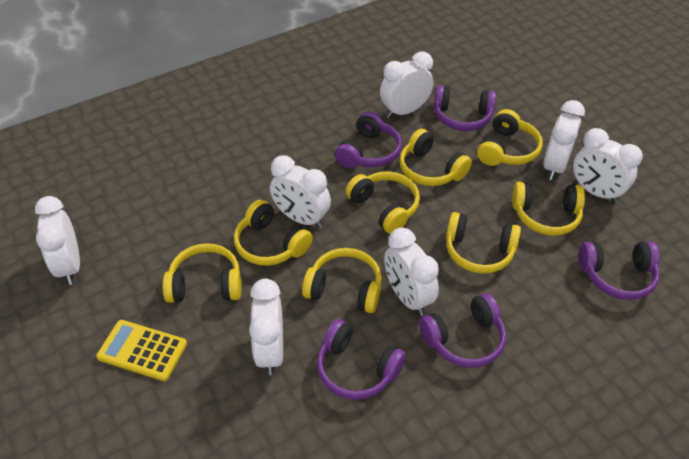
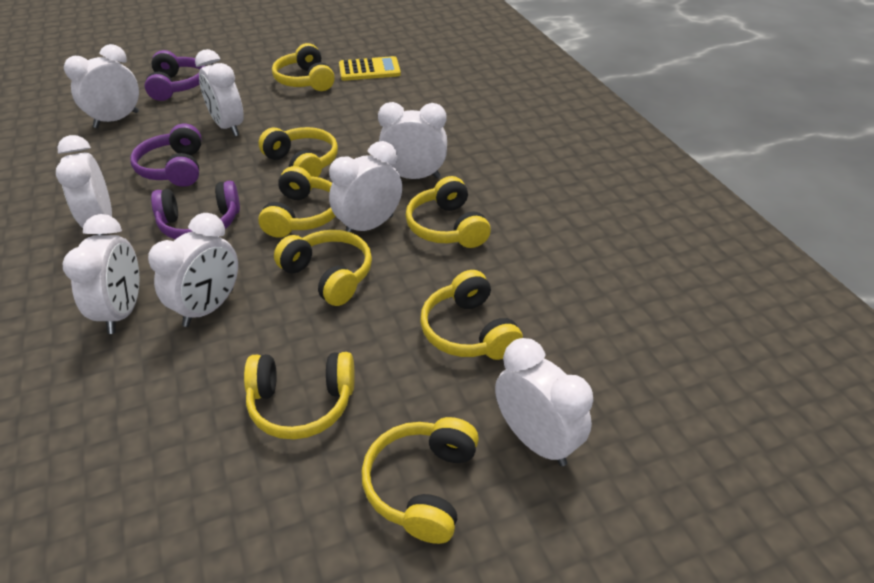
purple headphones: 5 -> 3
white clock: 7 -> 8

